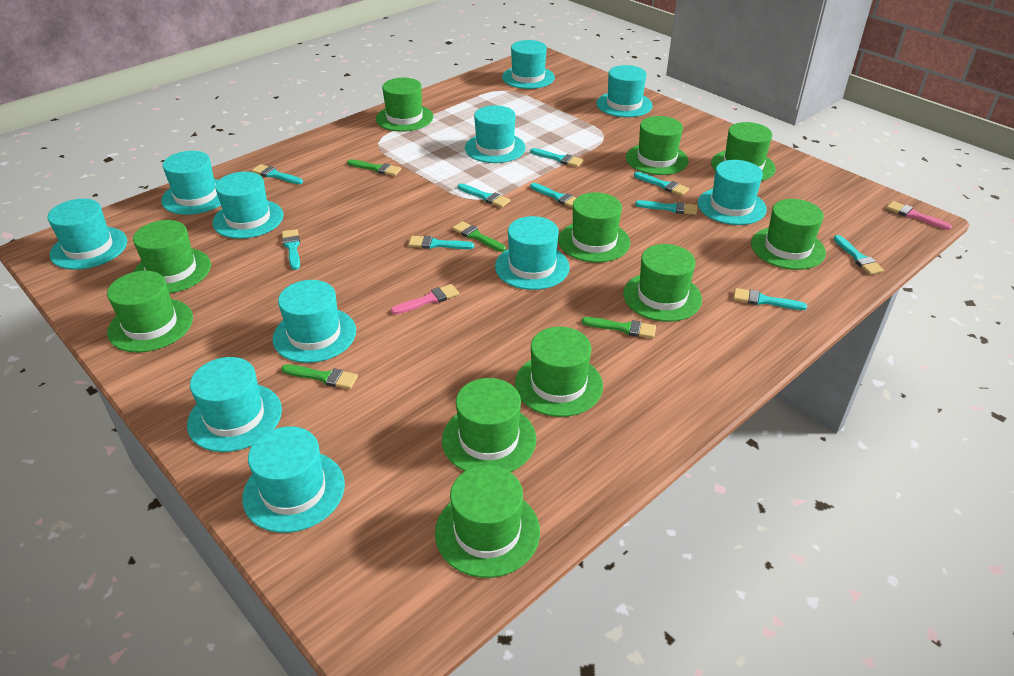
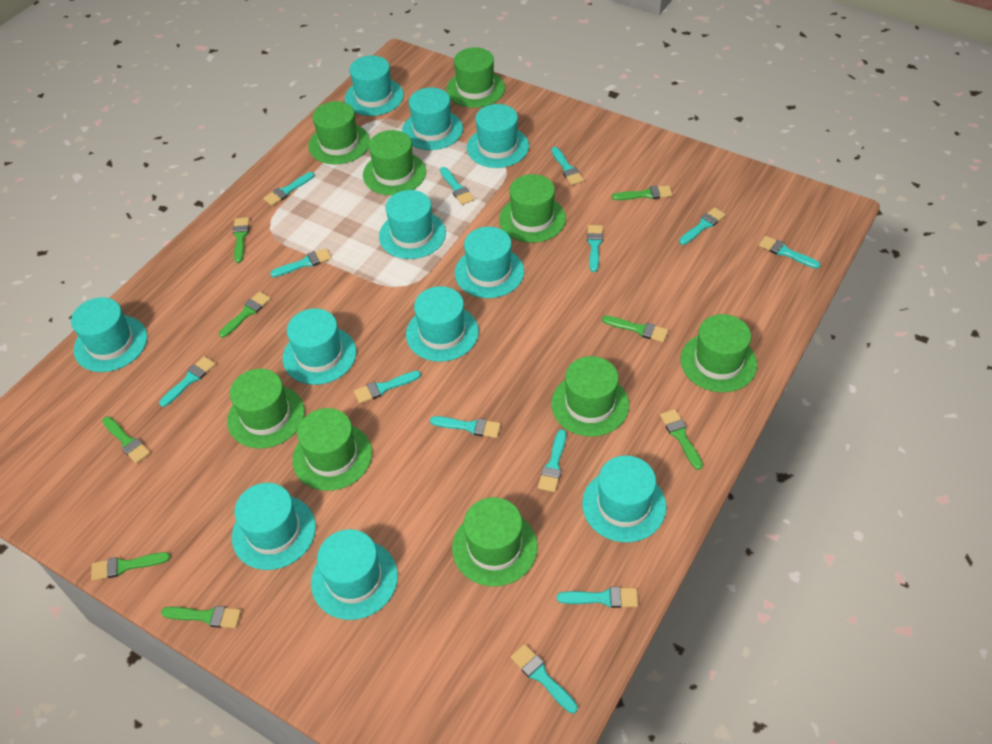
green brush: 4 -> 8
green hat: 11 -> 9
pink brush: 2 -> 0
turquoise brush: 10 -> 13

